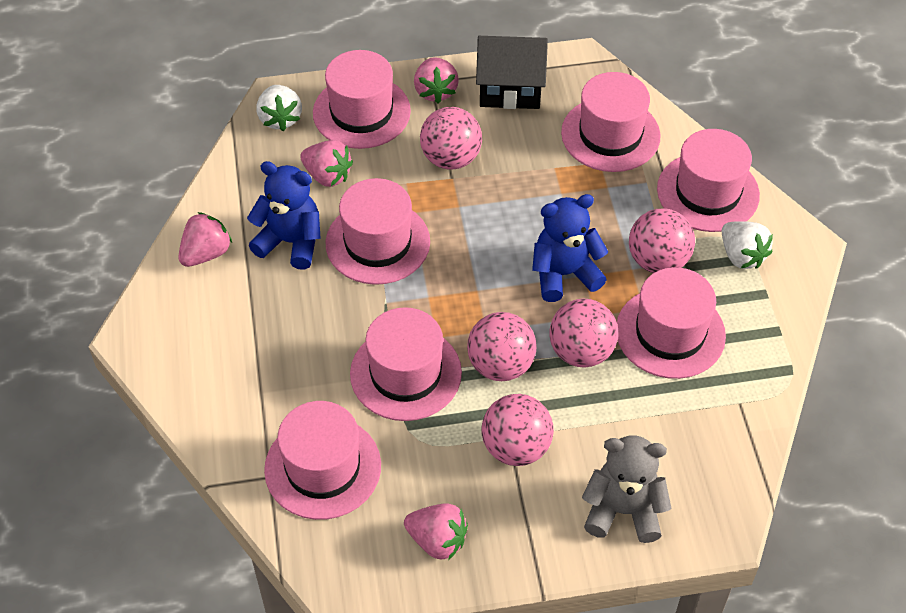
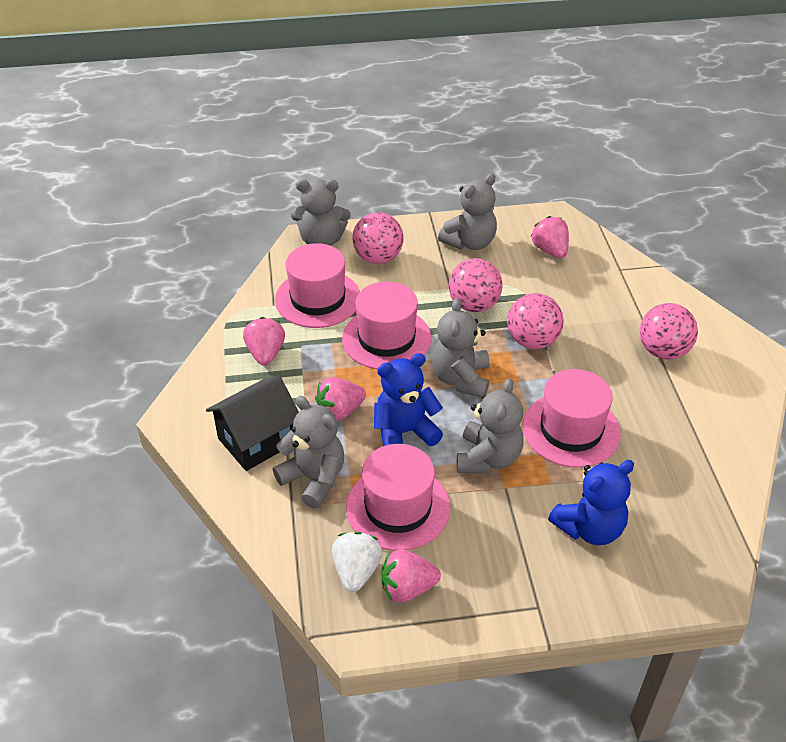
grey teddy bear: 1 -> 5
pink ball: 5 -> 4
pink hat: 7 -> 4
white strawberry: 2 -> 1

